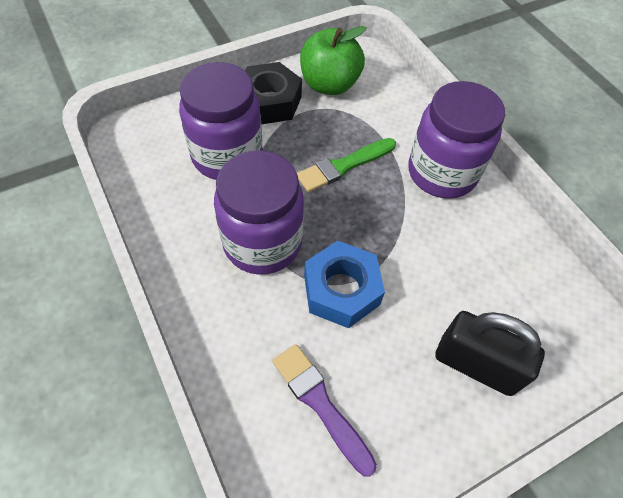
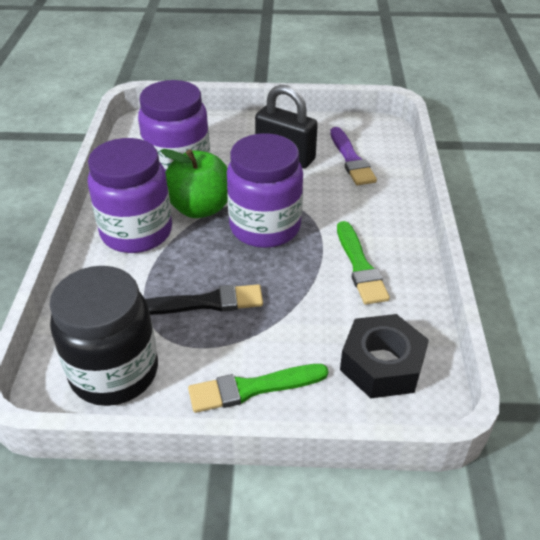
black brush: 0 -> 1
black jar: 0 -> 1
blue nut: 1 -> 0
green brush: 1 -> 2

